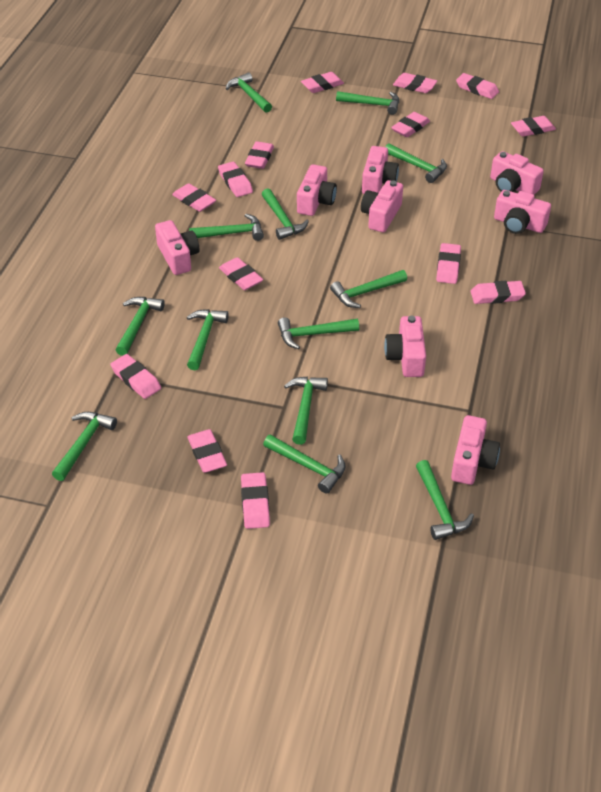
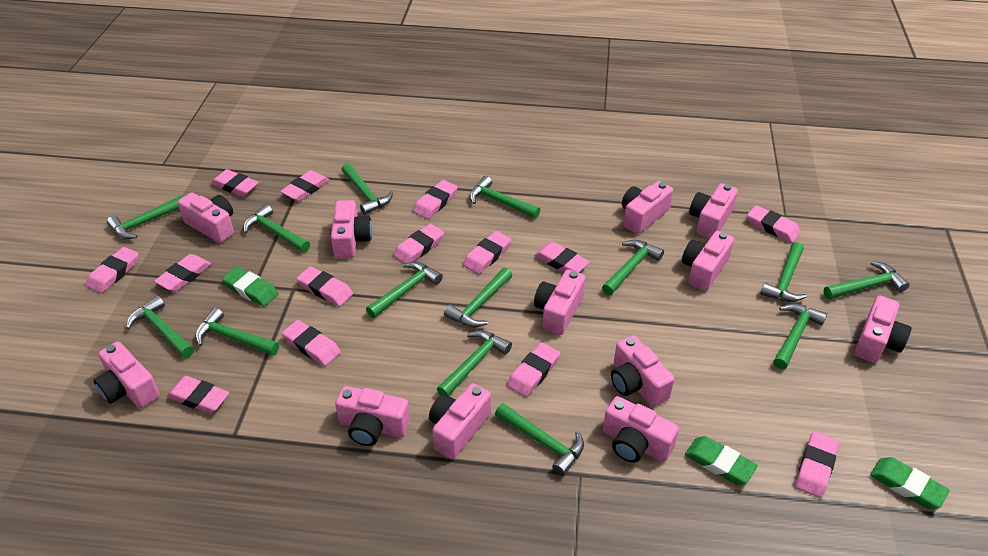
green eraser: 0 -> 3
green hammer: 13 -> 14
pink camera: 8 -> 12

